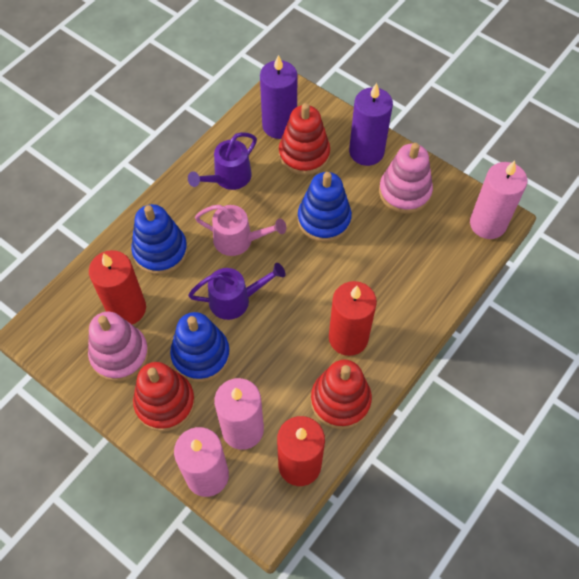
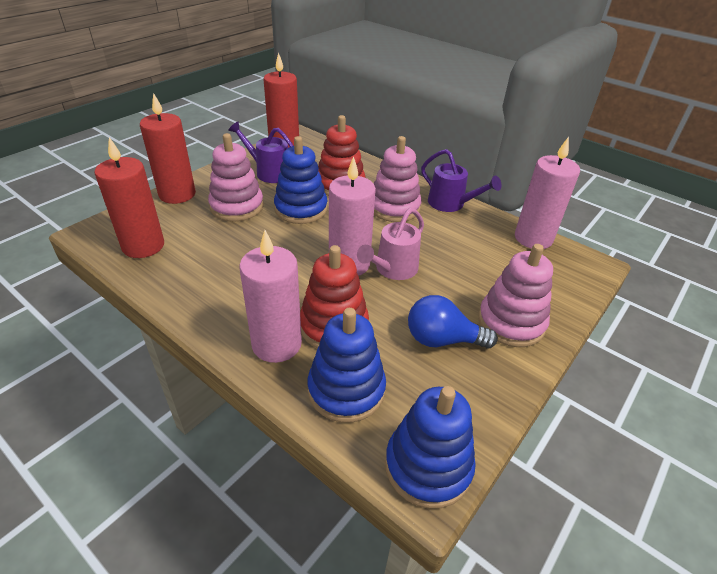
blue light bulb: 0 -> 1
pink stacking toy: 2 -> 3
purple candle: 2 -> 0
red stacking toy: 3 -> 2

